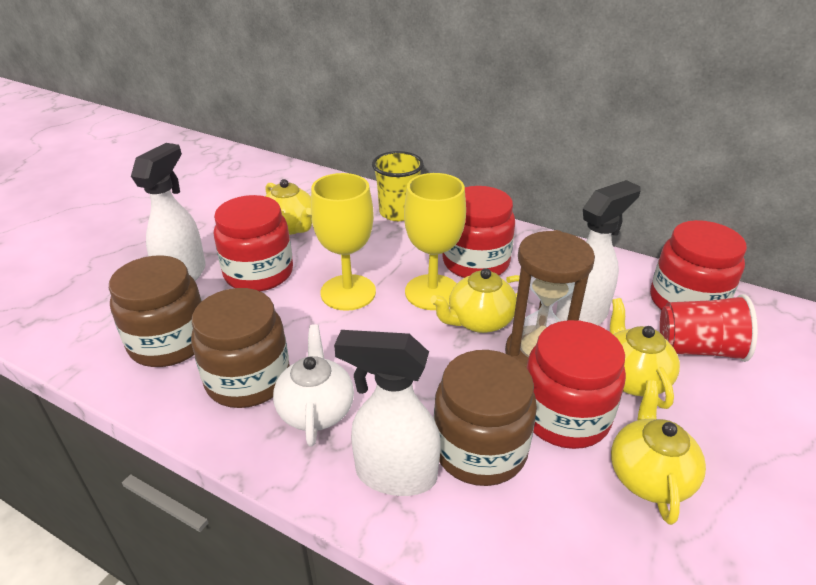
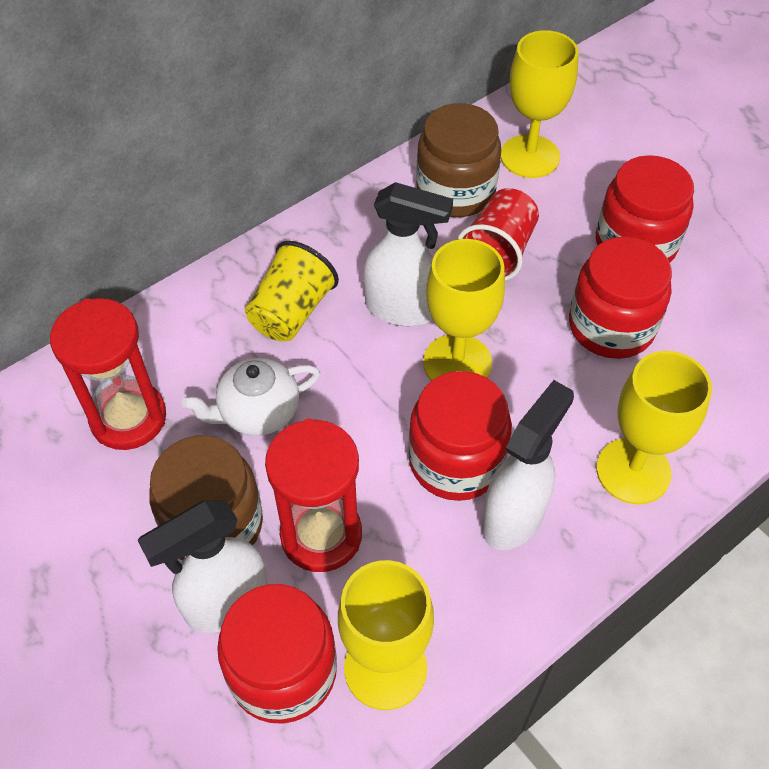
brown hourglass: 1 -> 0
brown jar: 3 -> 2
red hourglass: 0 -> 2
yellow goblet: 2 -> 4
yellow teapot: 4 -> 0

